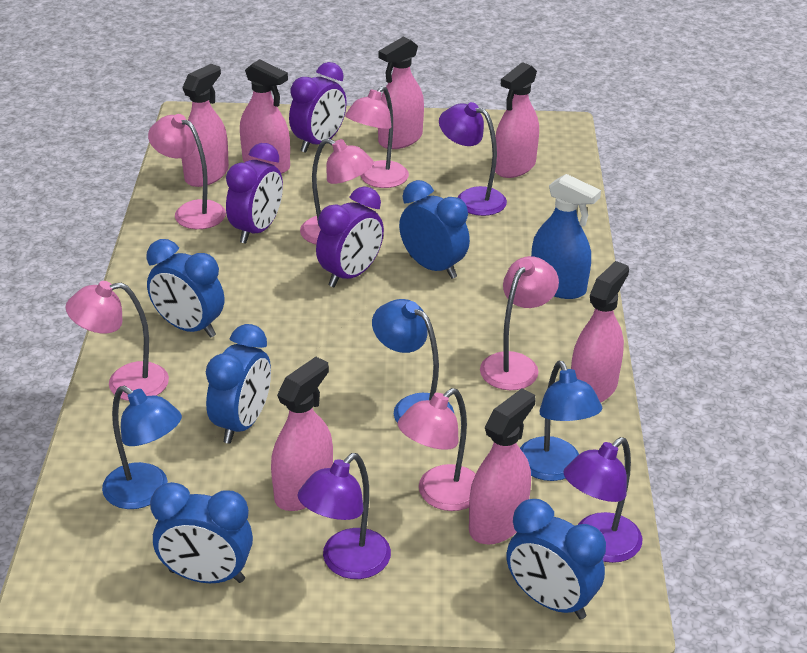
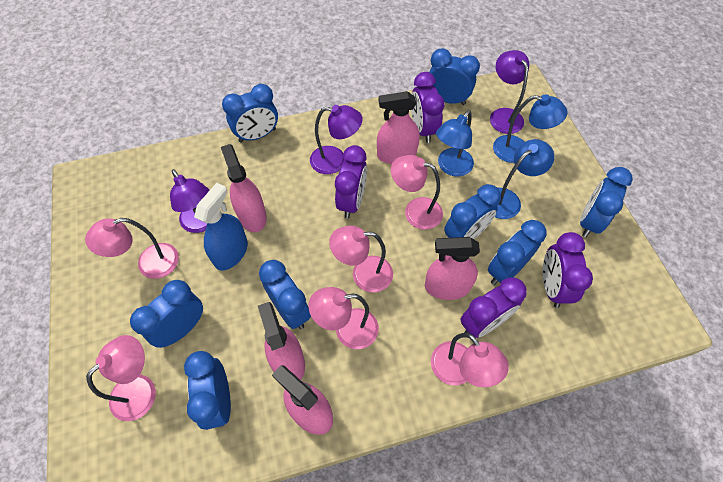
blue clock: 5 -> 8
pink spray bottle: 7 -> 5
purple clock: 3 -> 4

